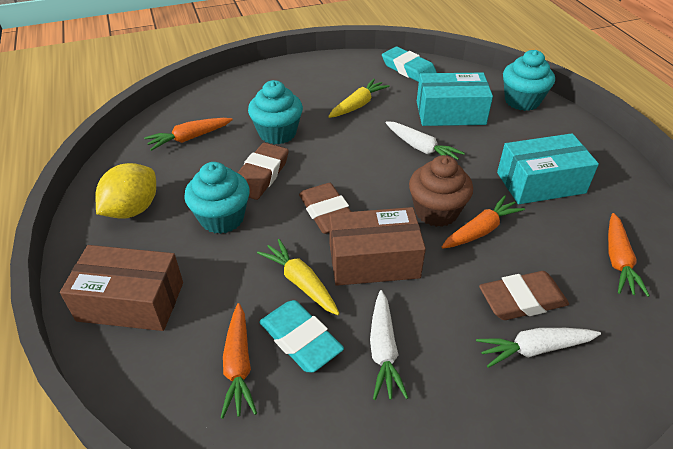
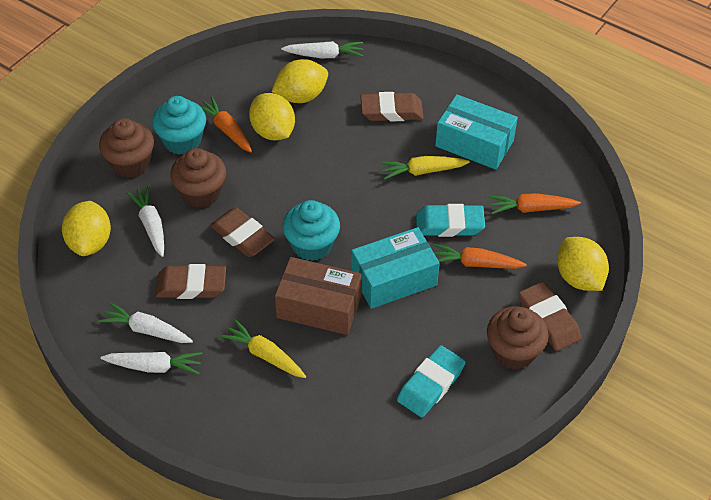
brown box: 2 -> 1
brown cupcake: 1 -> 3
brown eraser: 3 -> 4
orange carrot: 4 -> 3
turquoise cupcake: 3 -> 2
white carrot: 3 -> 4
yellow lemon: 1 -> 4

